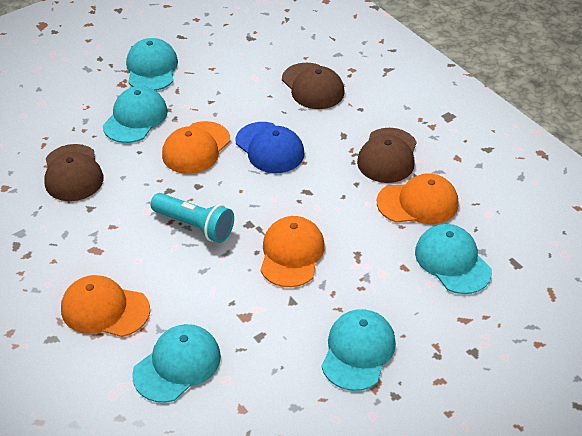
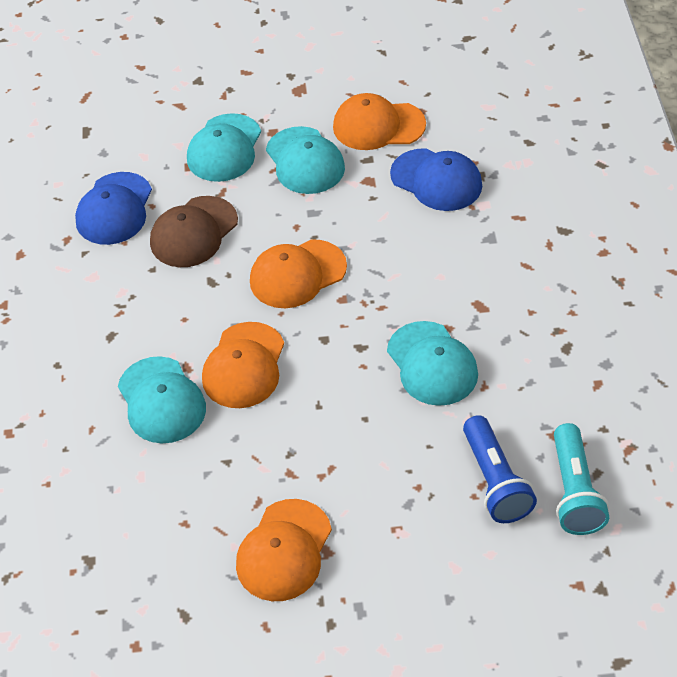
blue cap: 1 -> 2
blue flashlight: 0 -> 1
brown cap: 3 -> 1
turquoise cap: 5 -> 4

